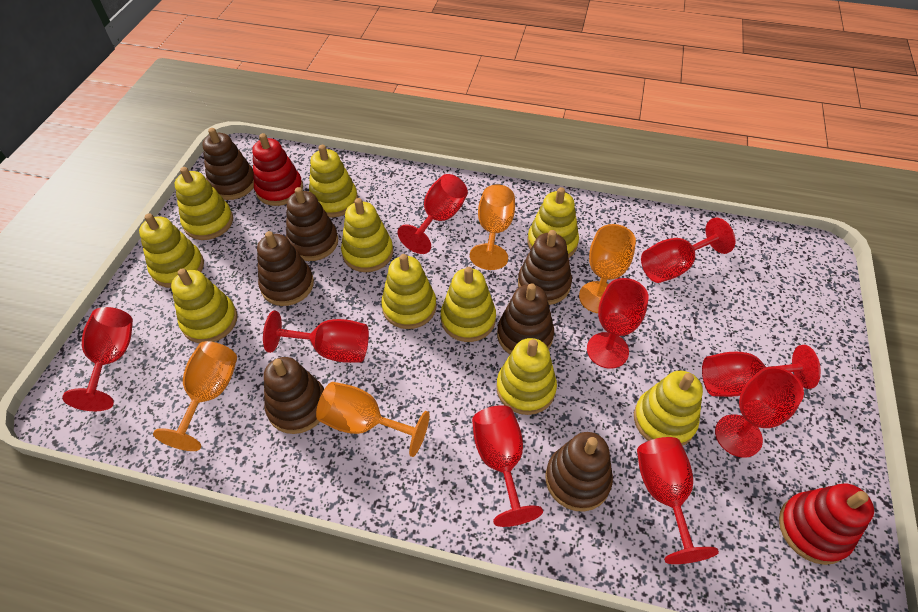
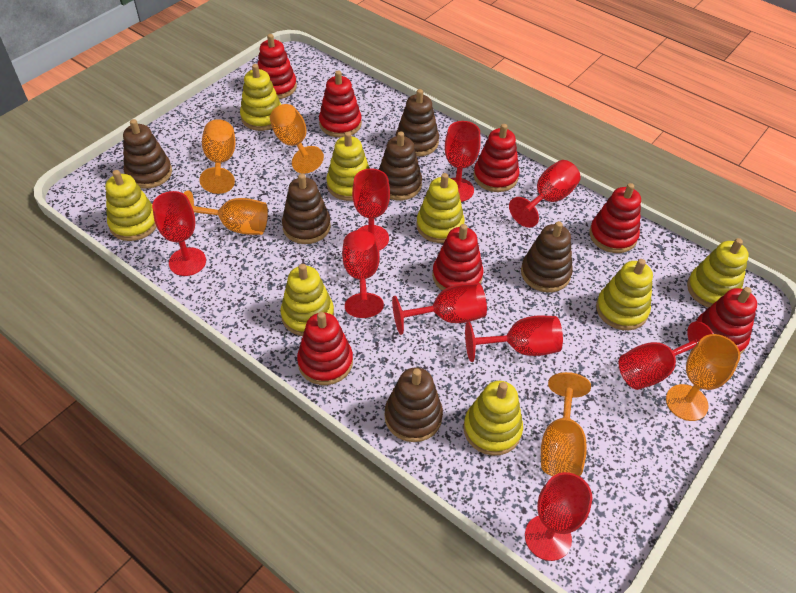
brown stacking toy: 7 -> 6
orange goblet: 4 -> 5
red stacking toy: 2 -> 7
yellow stacking toy: 10 -> 8

